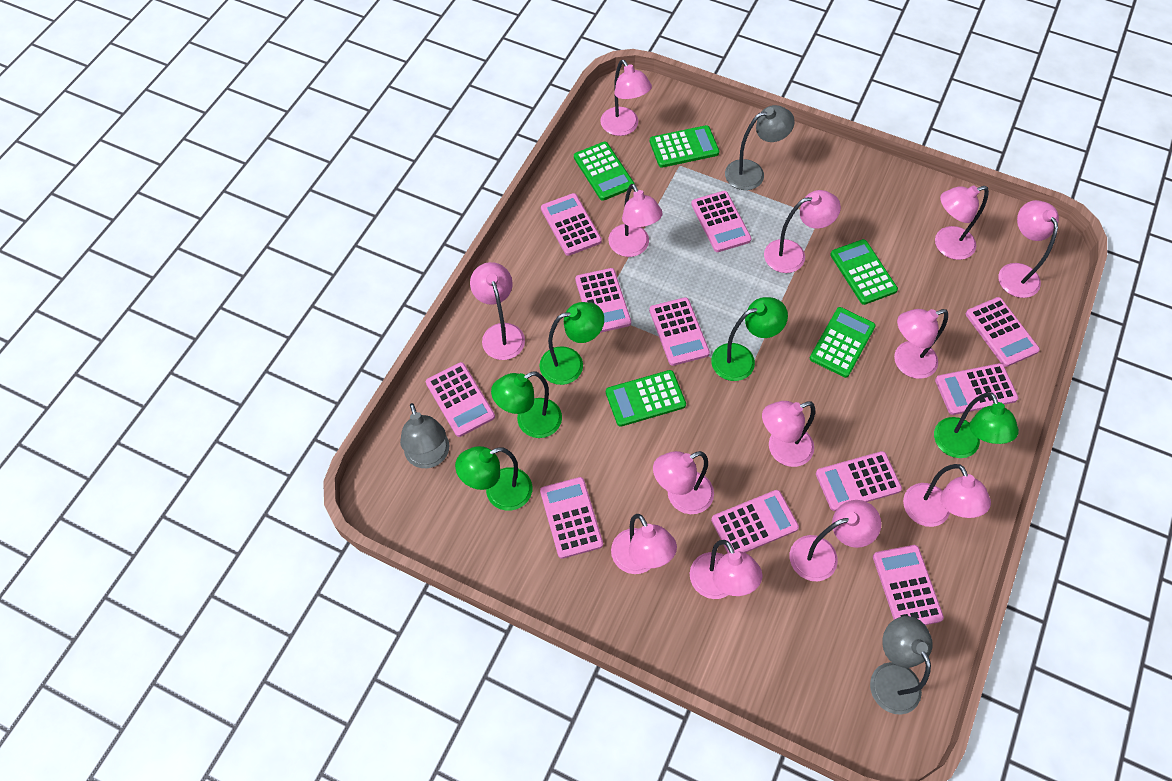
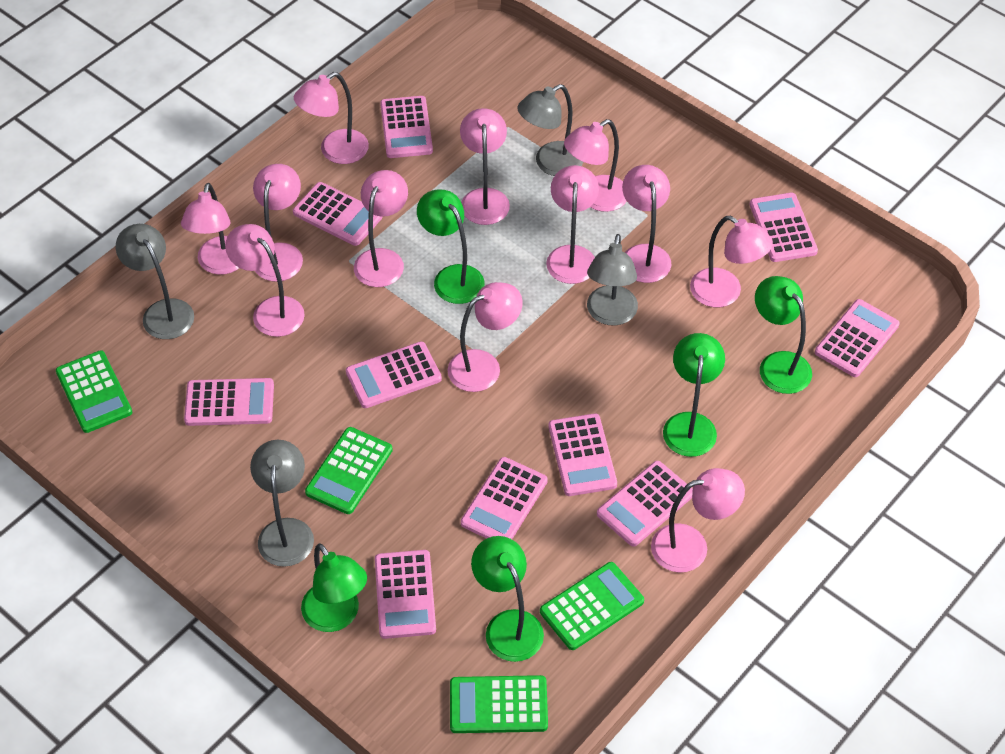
green calculator: 5 -> 4
grey lamp: 3 -> 4
pink calculator: 11 -> 10
pink lamp: 13 -> 12

